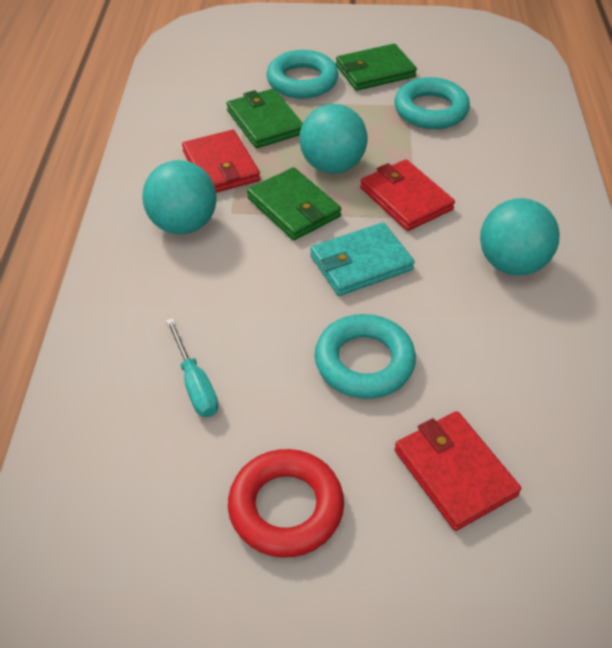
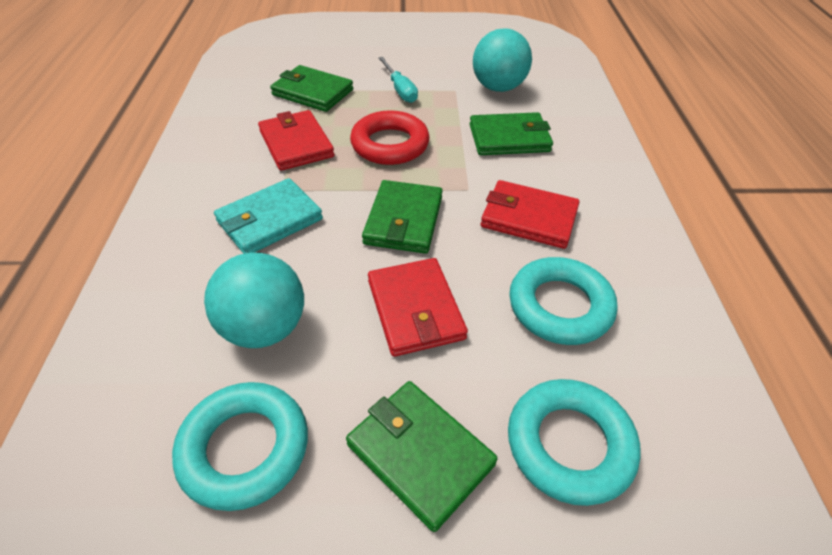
green wallet: 3 -> 4
turquoise ball: 3 -> 2

